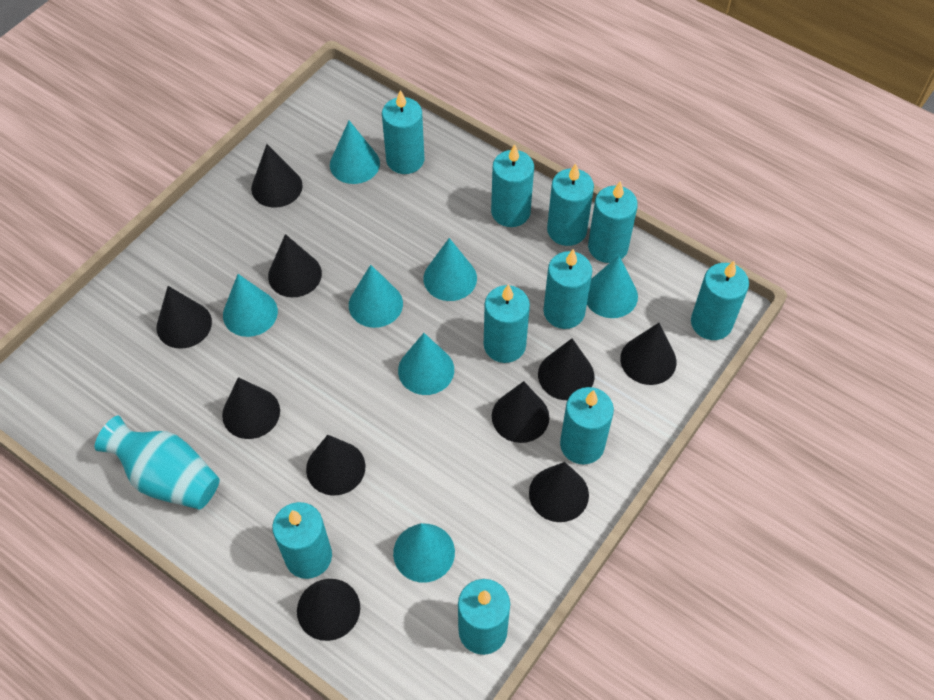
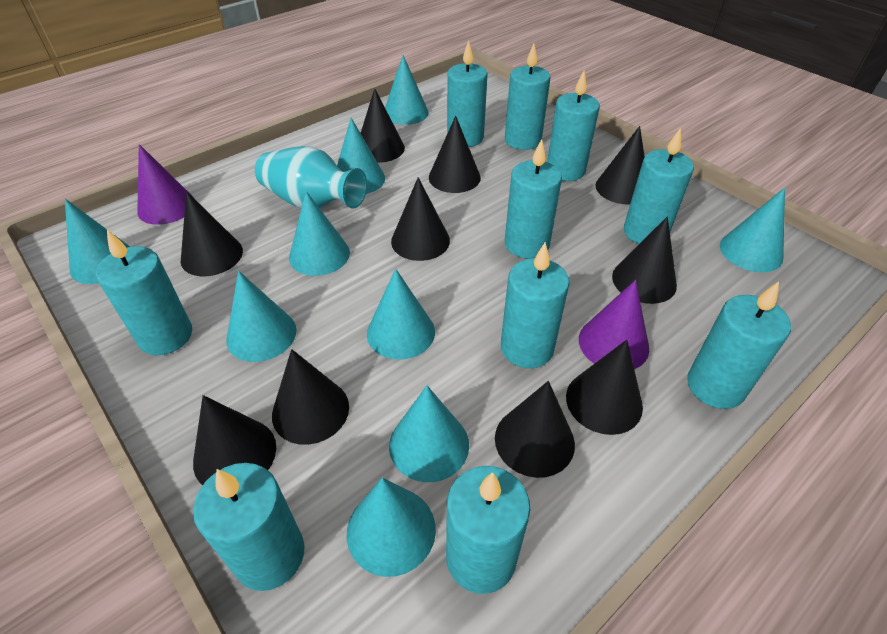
purple cone: 0 -> 2
turquoise cone: 7 -> 9

